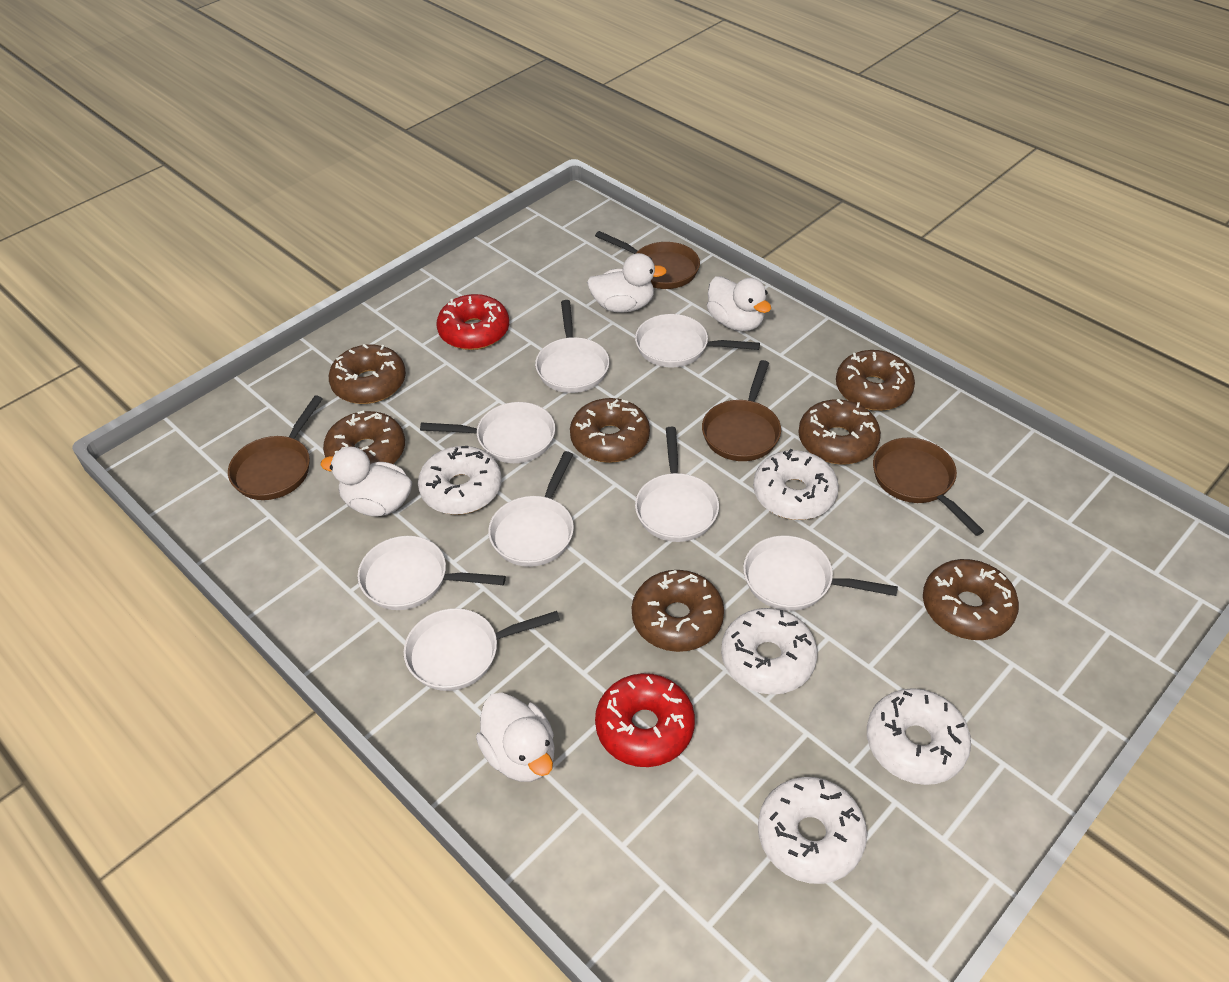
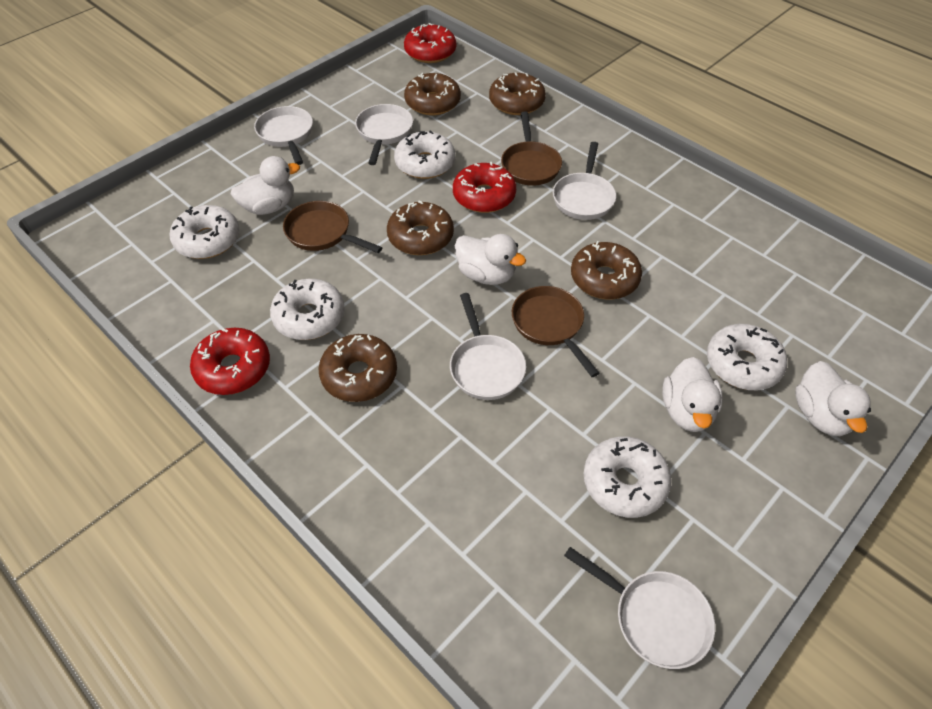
brown donut: 7 -> 5
brown pan: 4 -> 3
red donut: 2 -> 3
white pan: 8 -> 5

